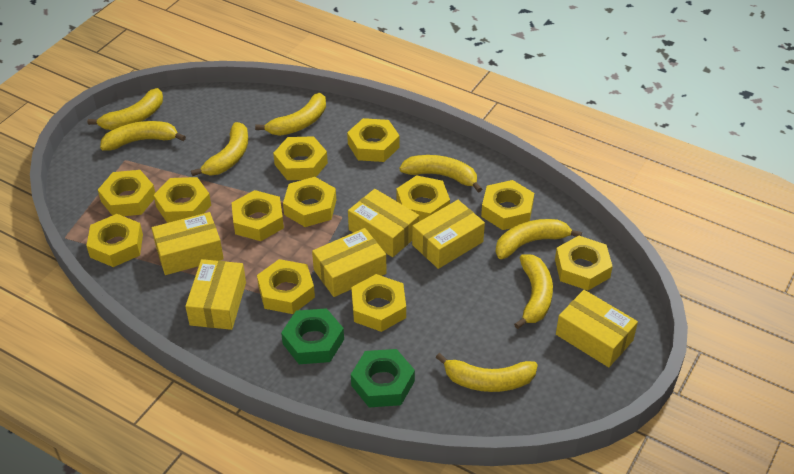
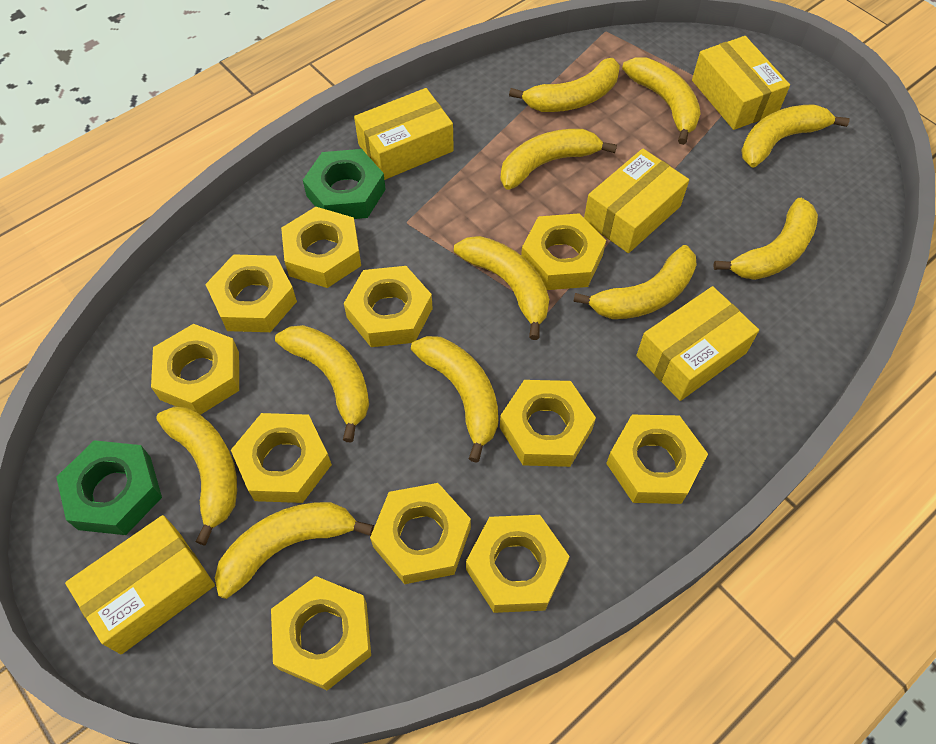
yellow banana: 8 -> 11
yellow box: 6 -> 5
yellow nut: 12 -> 11

